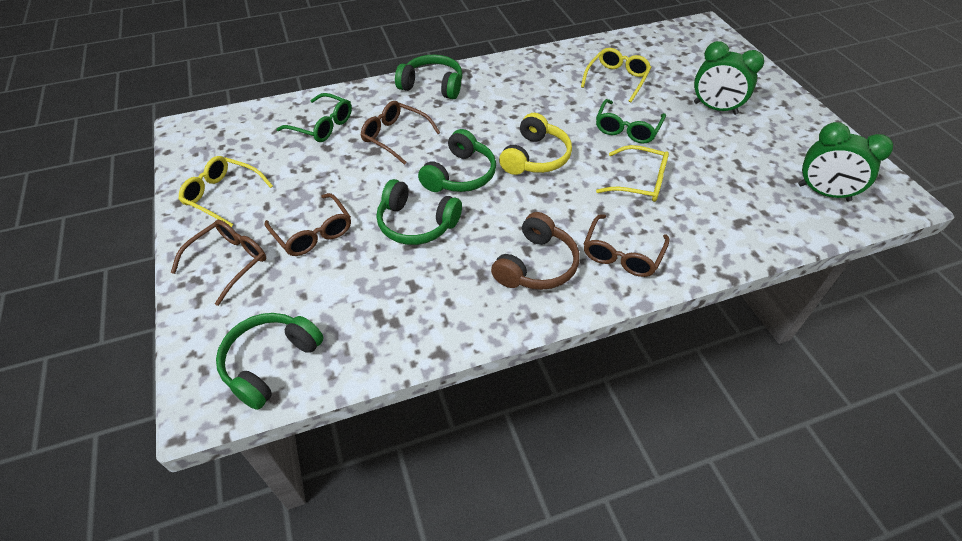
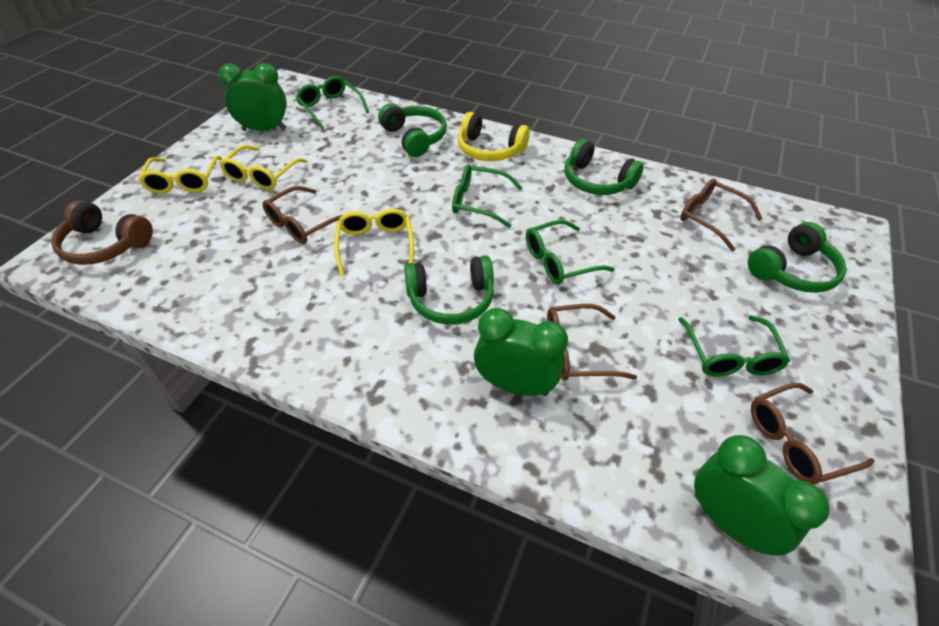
green clock: 2 -> 3
green glasses: 2 -> 4

